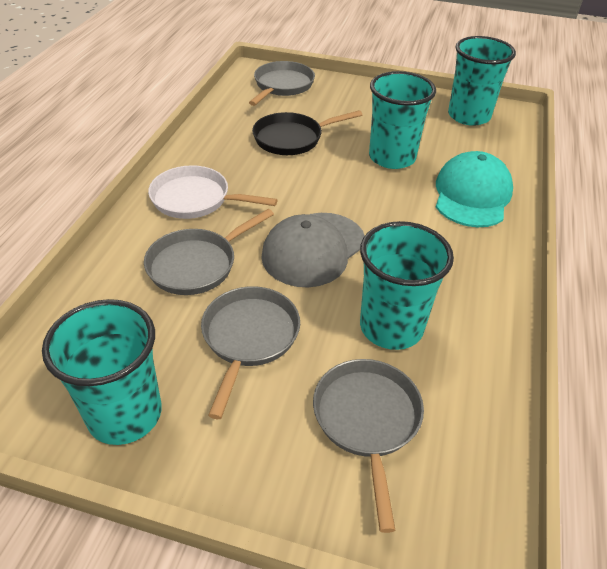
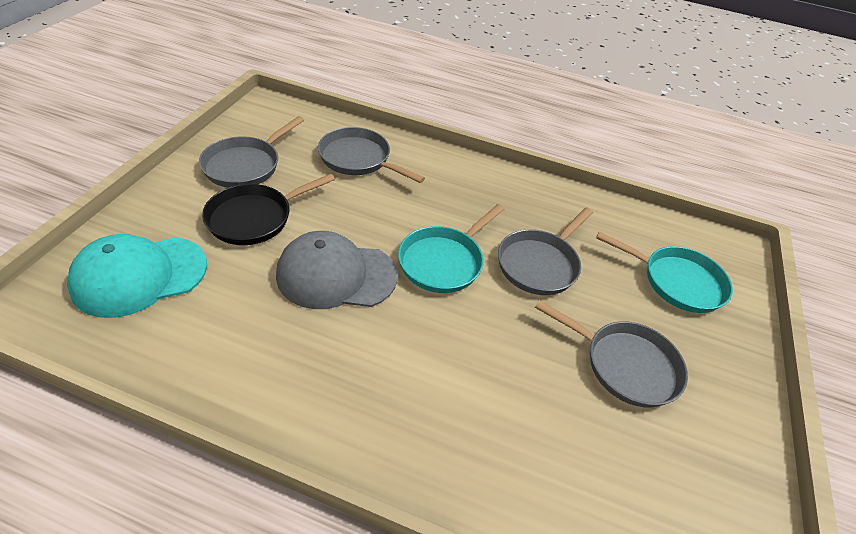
turquoise cup: 4 -> 0
turquoise pan: 0 -> 2
white pan: 1 -> 0

